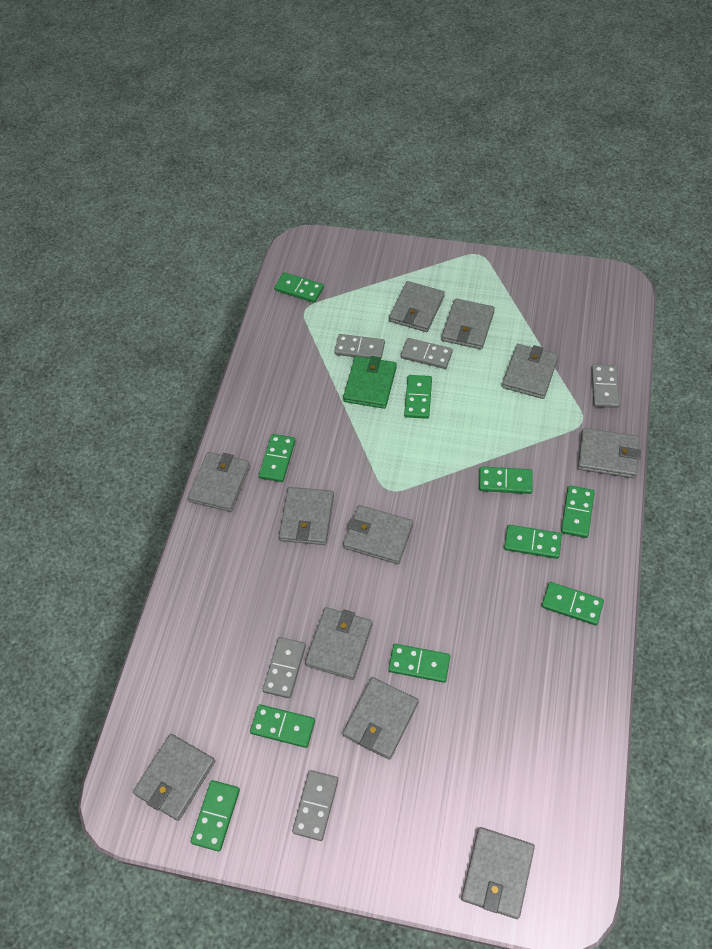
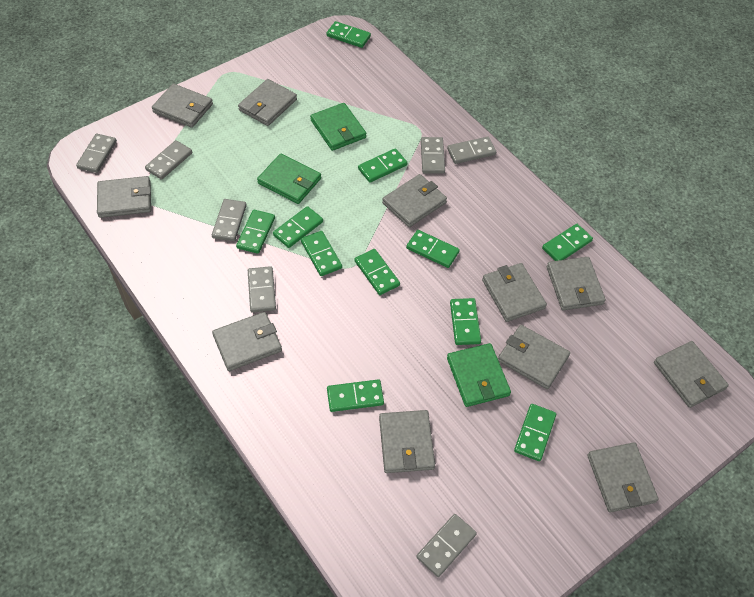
green domino: 10 -> 11
green wallet: 1 -> 3
grey domino: 5 -> 7

